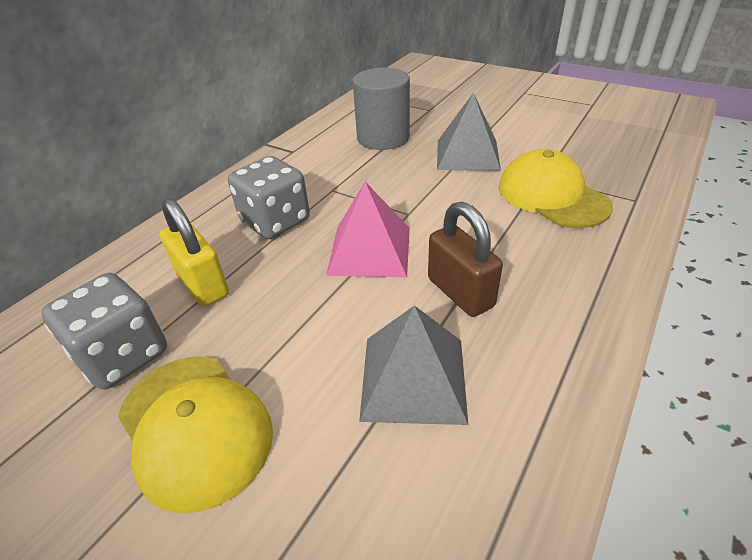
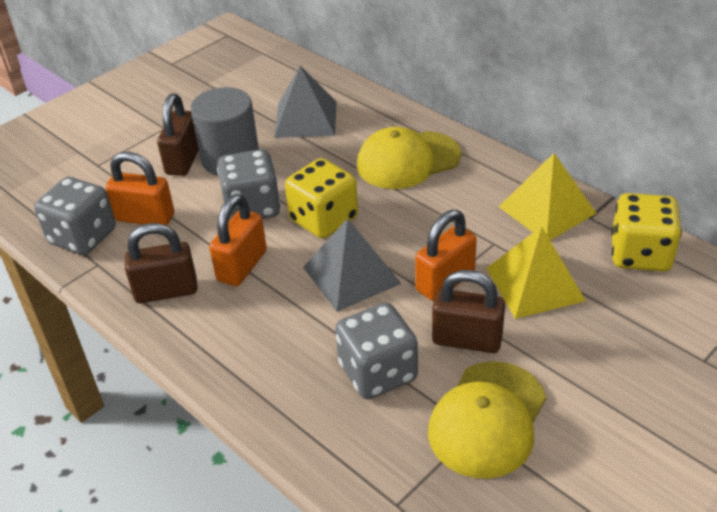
brown padlock: 1 -> 3
grey dice: 2 -> 3
orange padlock: 0 -> 3
pink pyramid: 1 -> 0
yellow dice: 0 -> 2
yellow padlock: 1 -> 0
yellow pyramid: 0 -> 2

